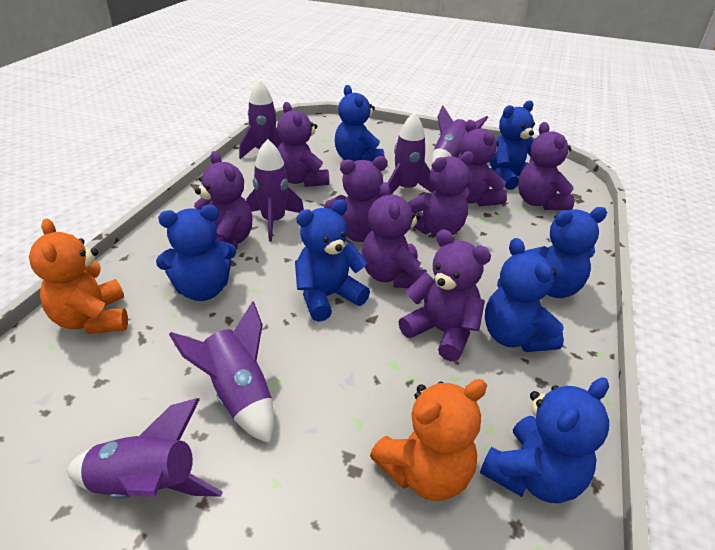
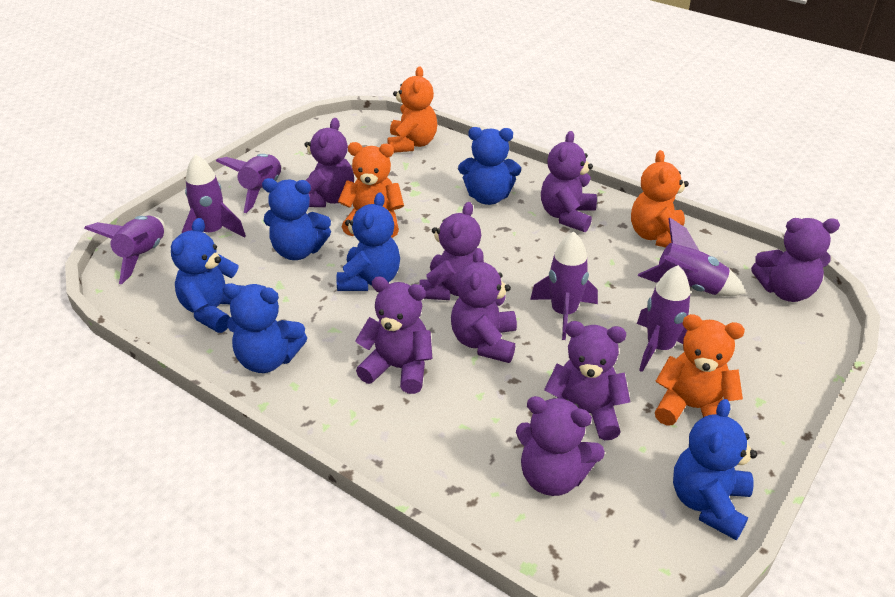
blue teddy bear: 7 -> 6
orange teddy bear: 2 -> 4

